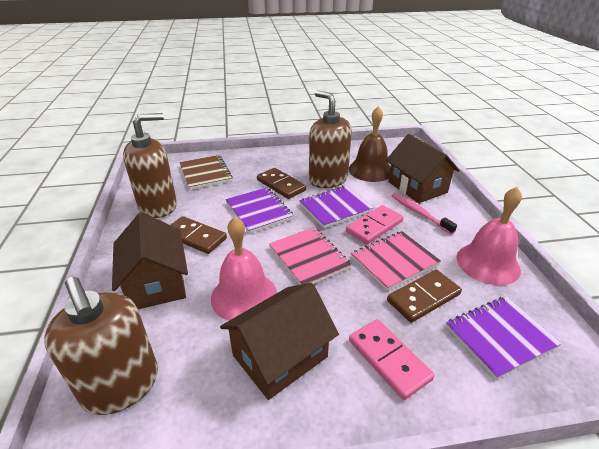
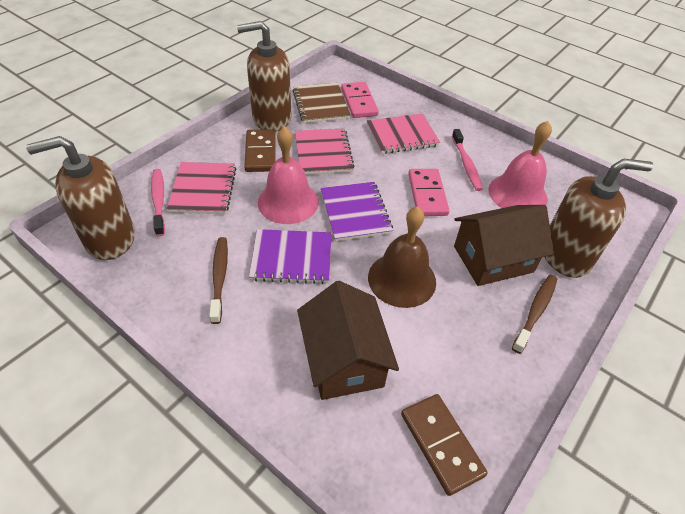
brown domino: 3 -> 2
brown house: 3 -> 2
brown toothbrush: 0 -> 2
pink notebook: 2 -> 3
pink toothbrush: 1 -> 2
purple notebook: 3 -> 2

